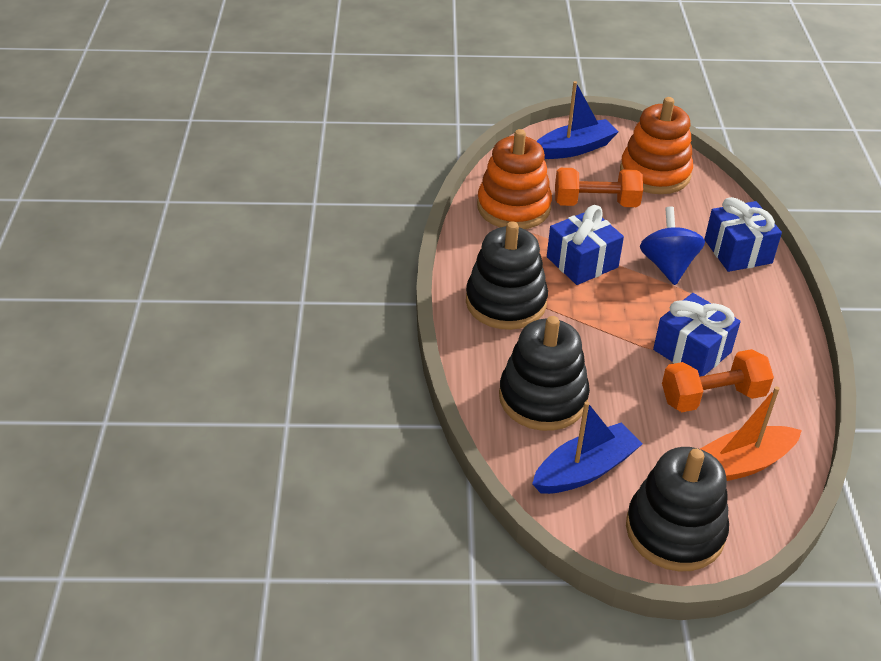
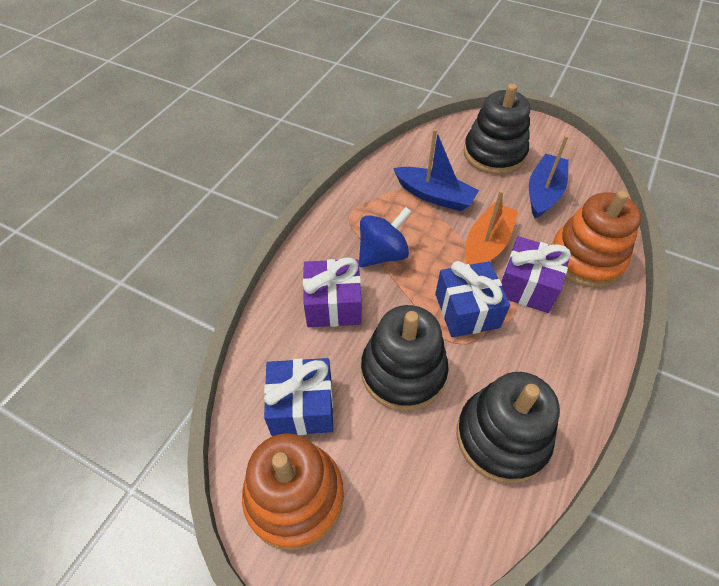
blue gift: 3 -> 2
orange dumbbell: 2 -> 0
purple gift: 0 -> 2

